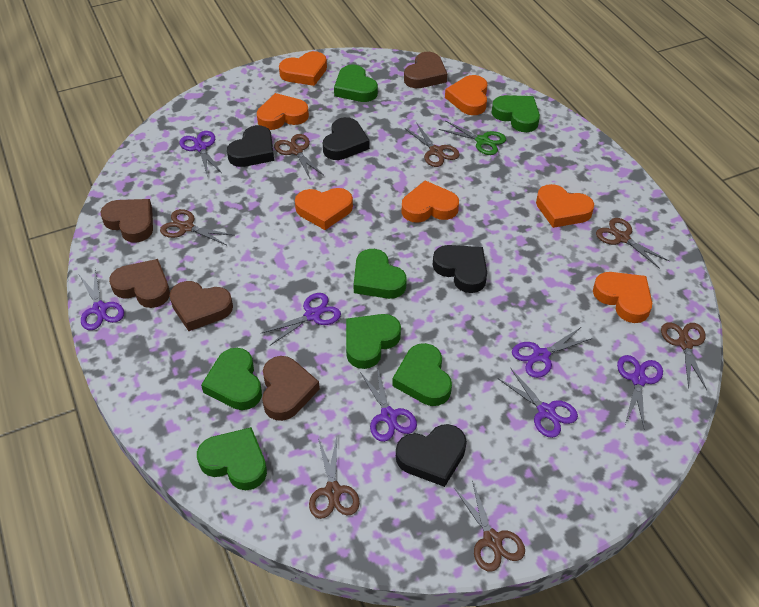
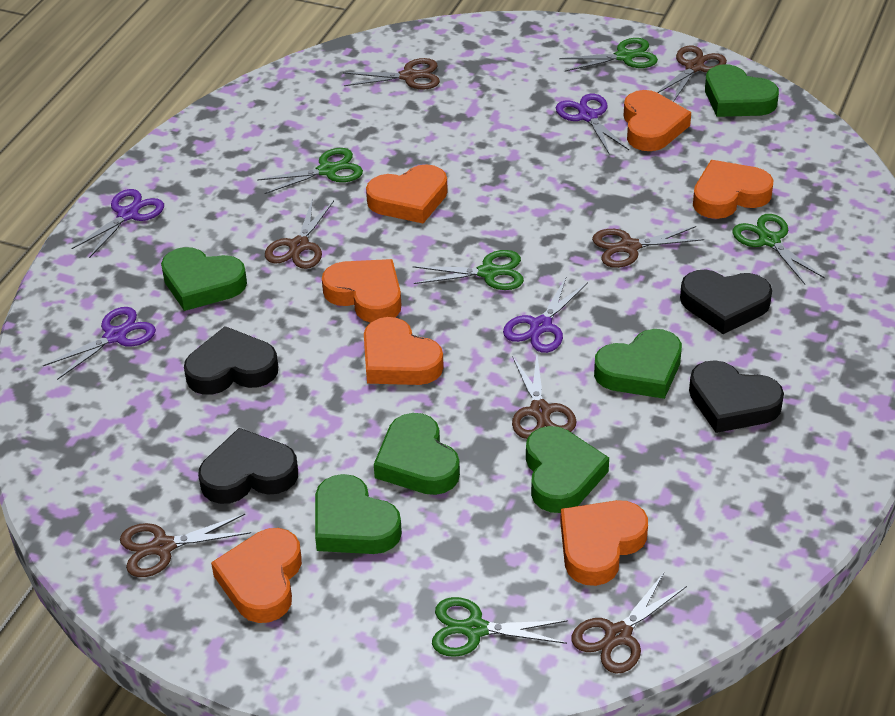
brown heart: 5 -> 0
green heart: 7 -> 6
green scissors: 1 -> 5
purple scissors: 7 -> 4

